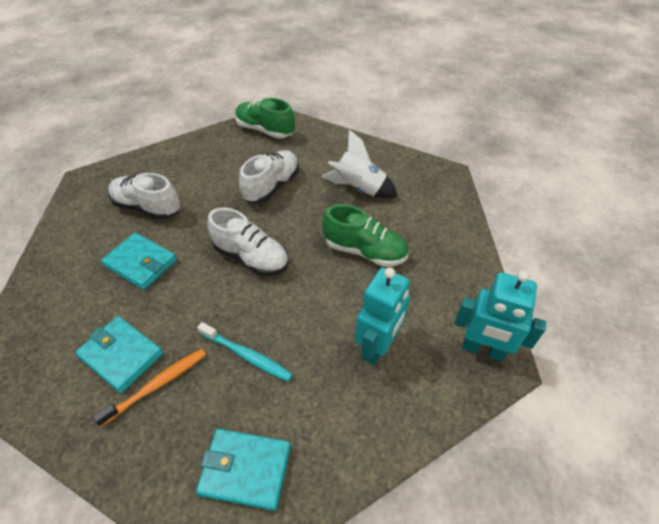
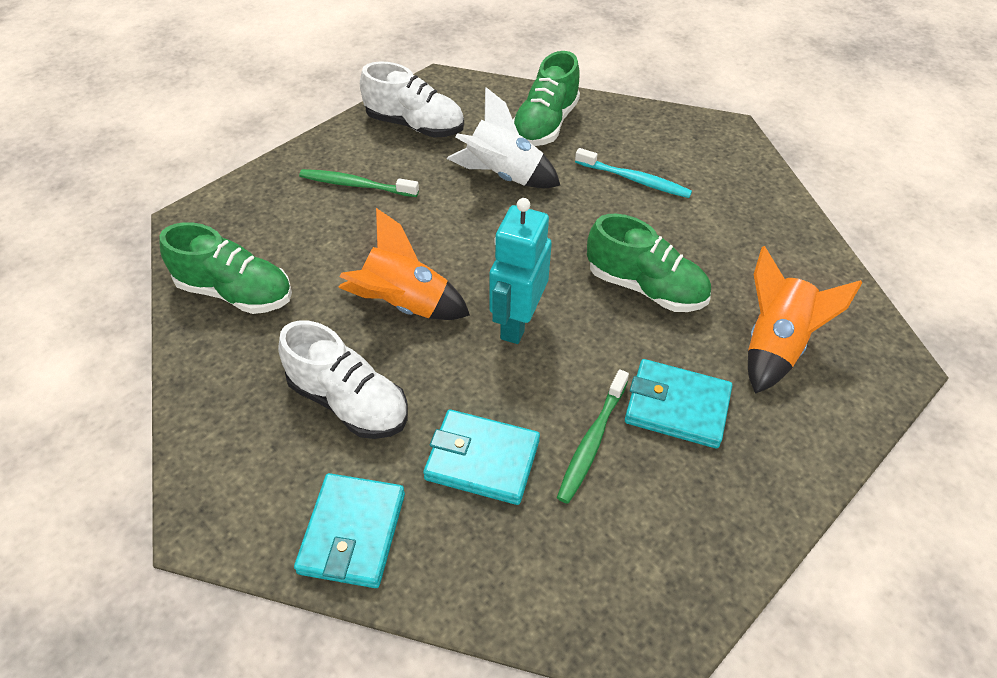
green shoe: 2 -> 3
green toothbrush: 0 -> 2
orange rocket: 0 -> 2
orange toothbrush: 1 -> 0
turquoise robot: 2 -> 1
white shoe: 3 -> 2

